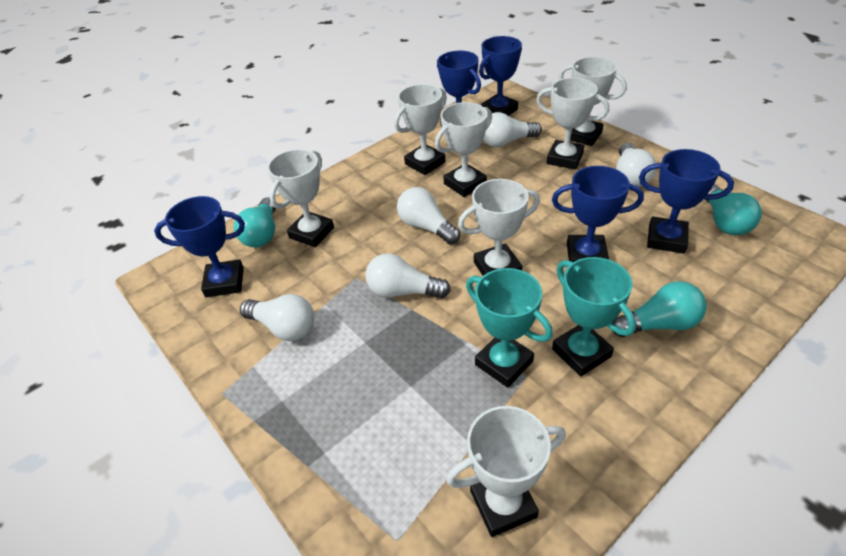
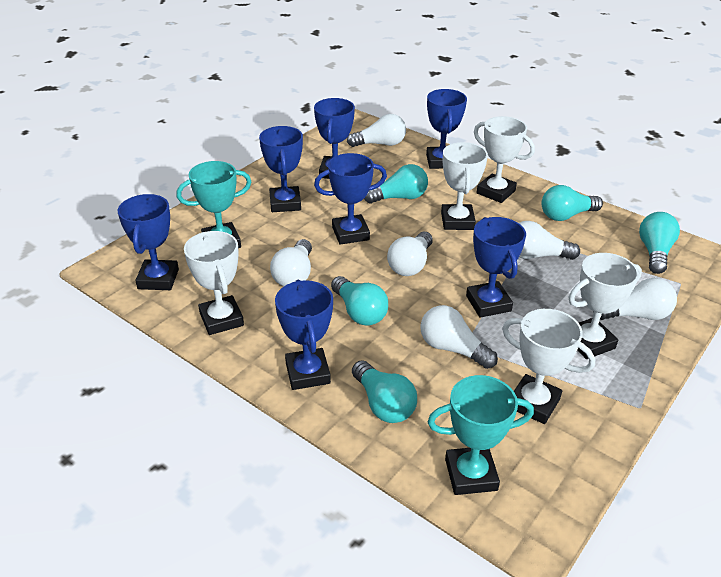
blue trophy: 5 -> 7
turquoise light bulb: 3 -> 5
white light bulb: 5 -> 6
white trophy: 7 -> 5

